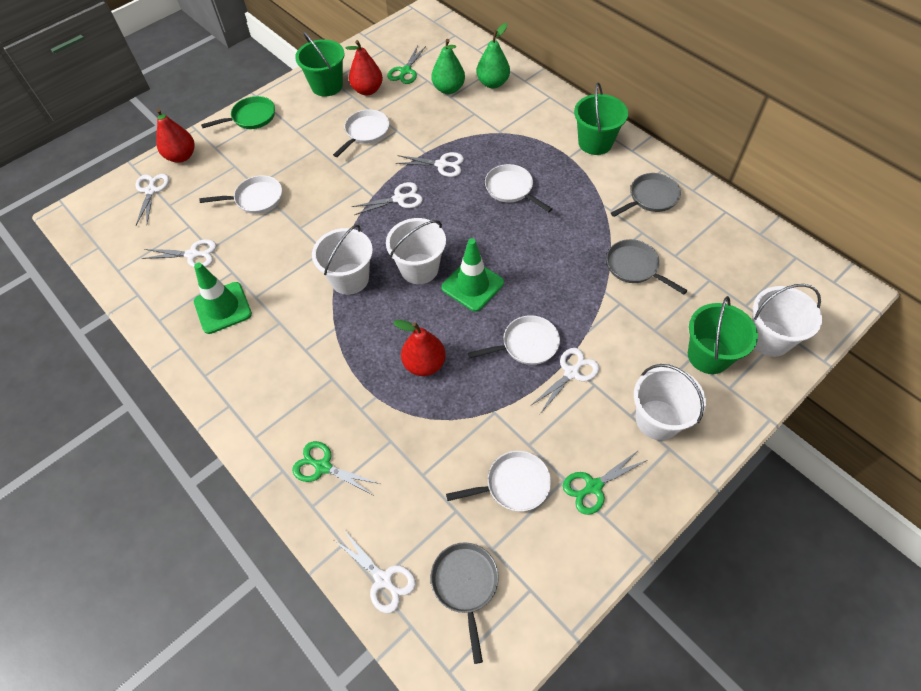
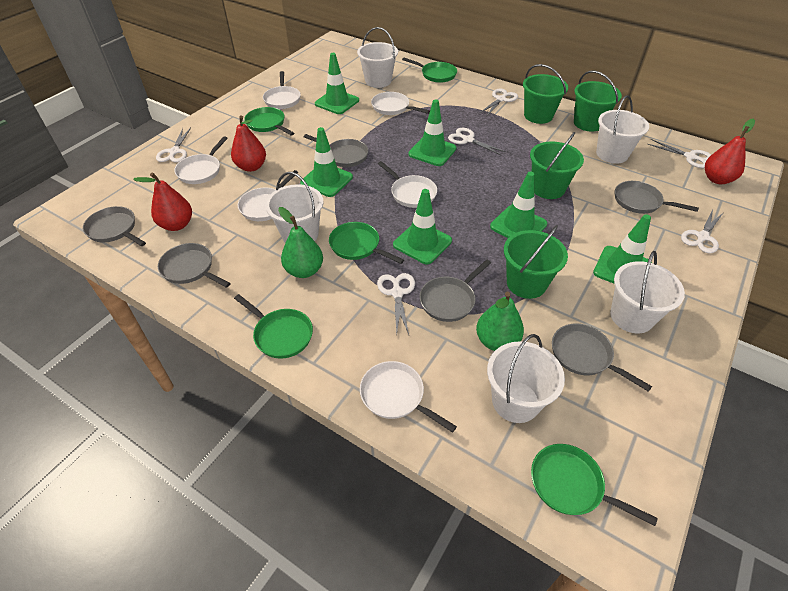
green bucket: 3 -> 4
green pan: 1 -> 5
green scissors: 3 -> 0
green traffic cone: 2 -> 6
grey pan: 3 -> 6
white bucket: 4 -> 5
white pan: 5 -> 6

